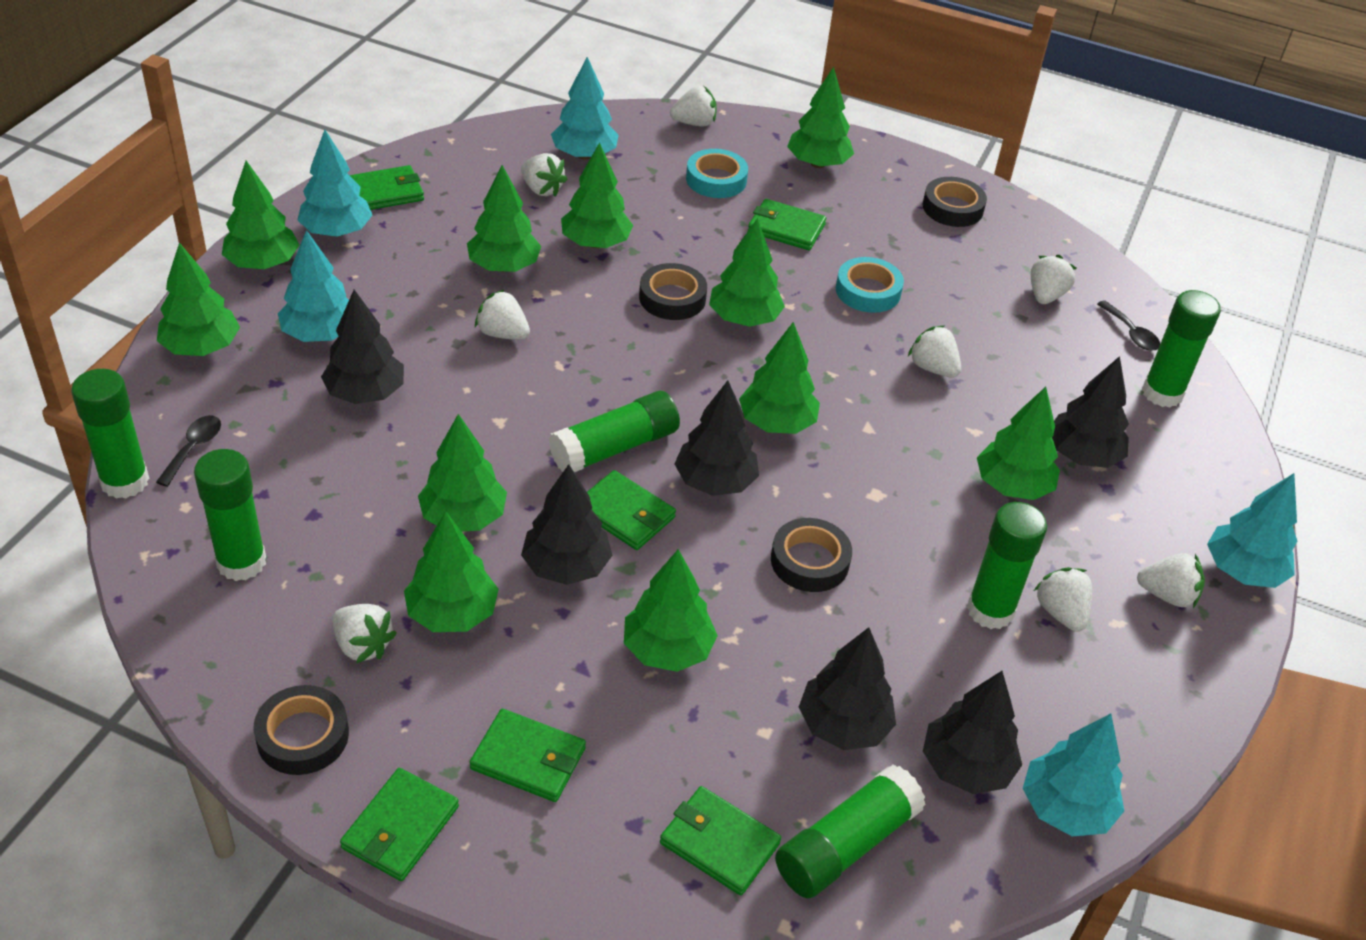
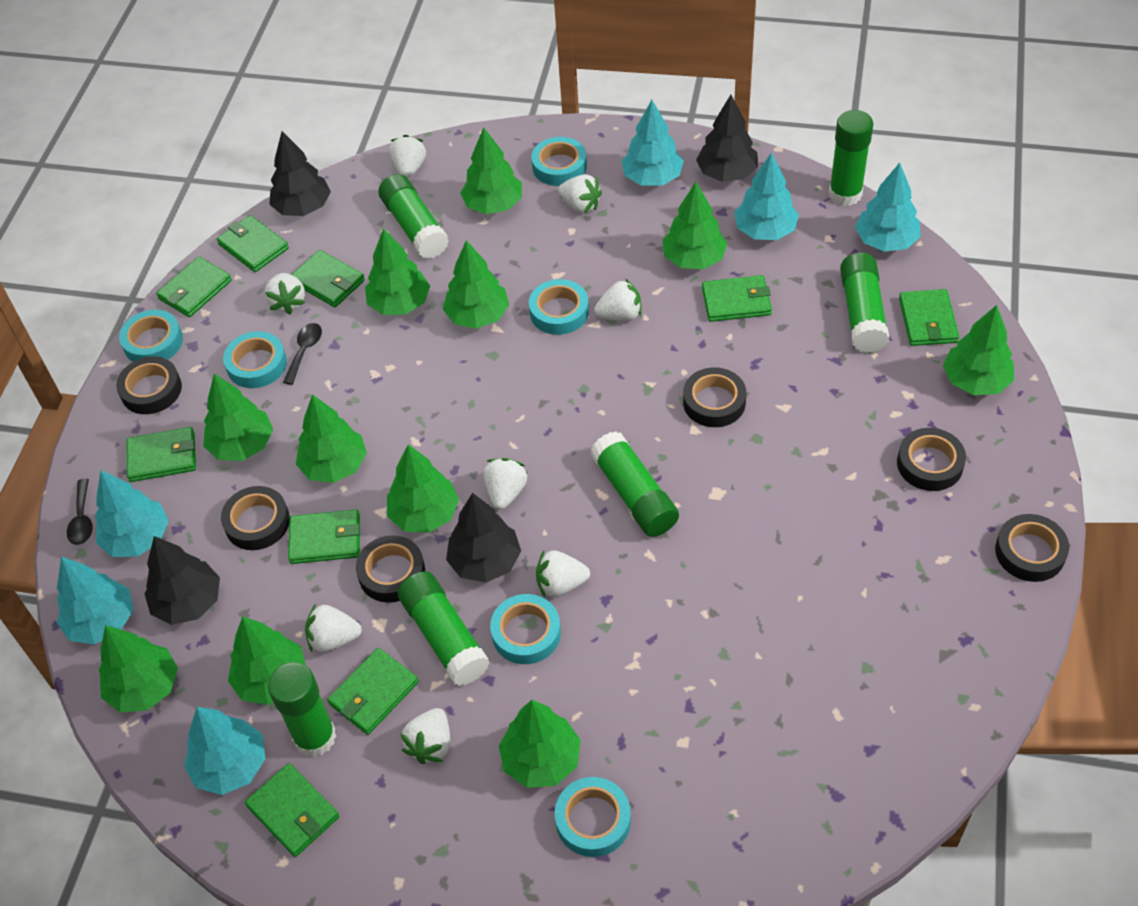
black tape: 4 -> 6
black tree: 6 -> 4
green wallet: 6 -> 9
turquoise tape: 2 -> 6
turquoise tree: 5 -> 6

